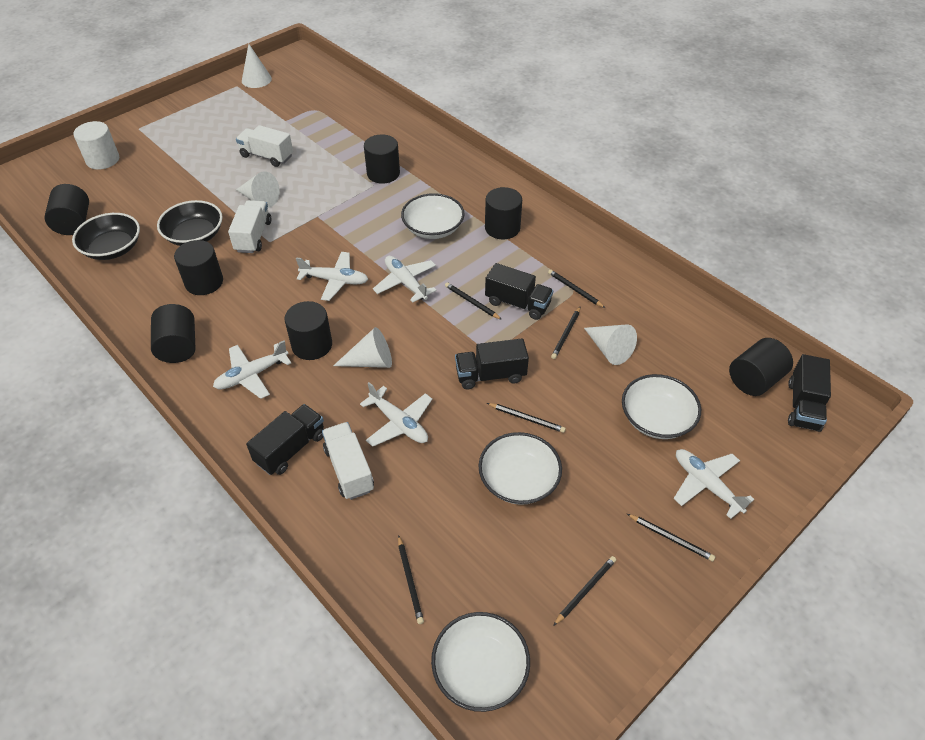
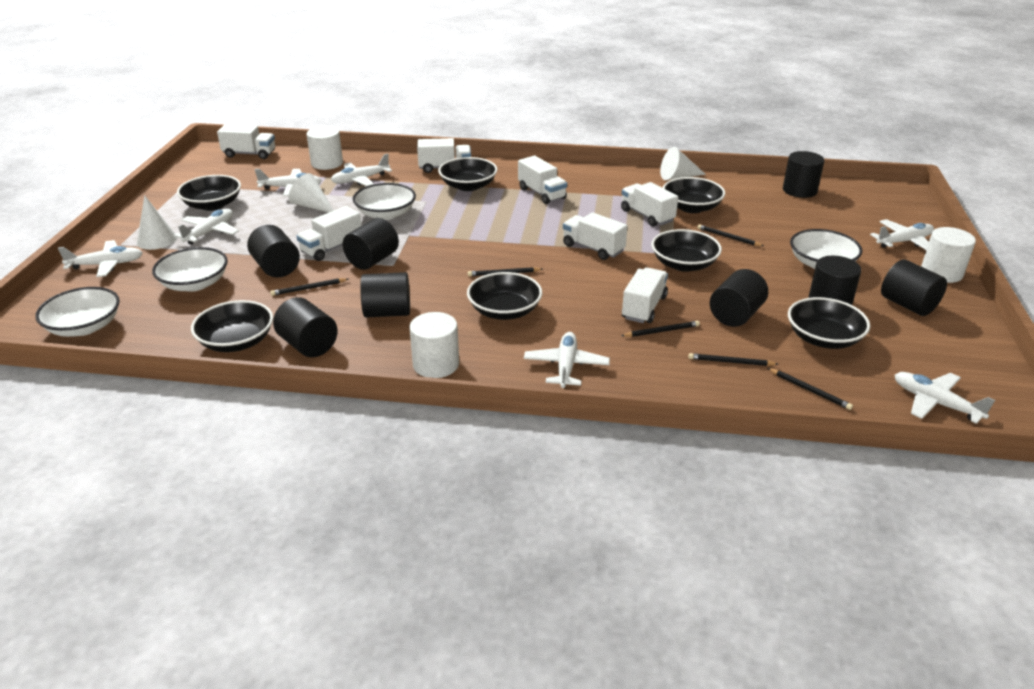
black bowl: 2 -> 7
black cylinder: 7 -> 8
black pencil: 7 -> 6
black truck: 4 -> 0
white cone: 4 -> 3
white cylinder: 1 -> 3
white plane: 5 -> 7
white truck: 3 -> 7

